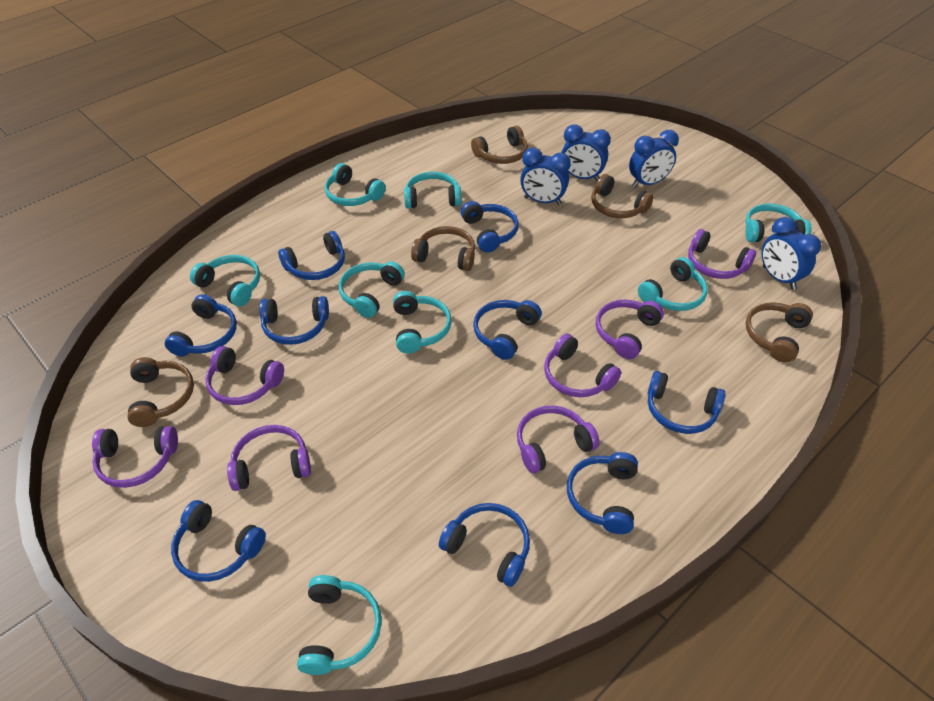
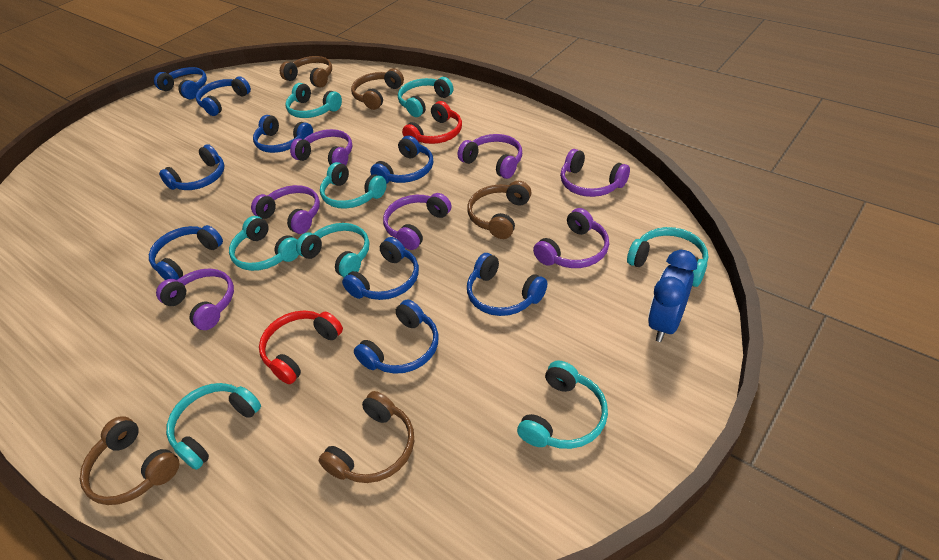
blue clock: 4 -> 1
red headphones: 0 -> 2

